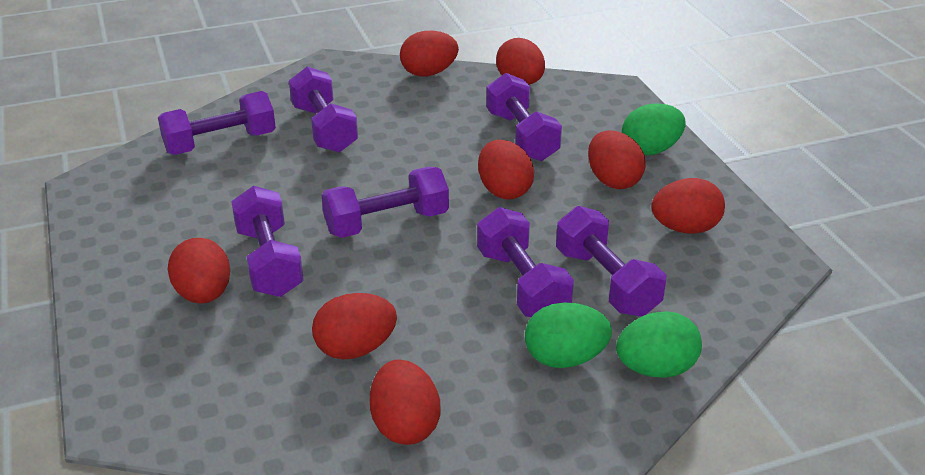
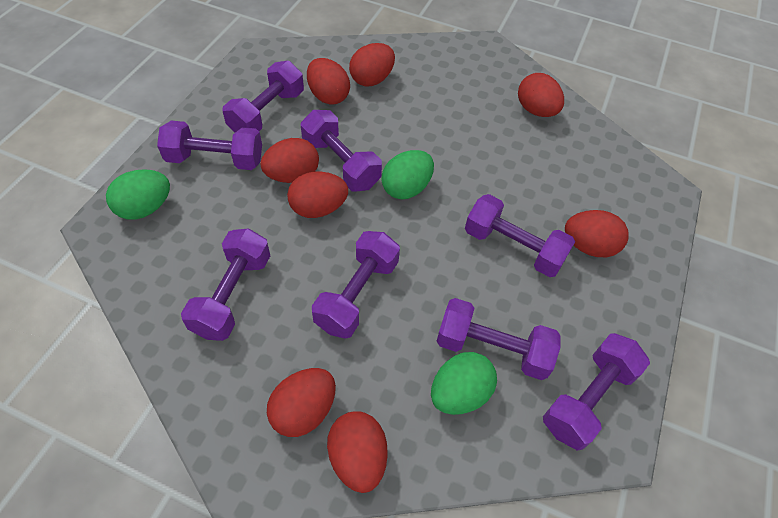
purple dumbbell: 7 -> 8

